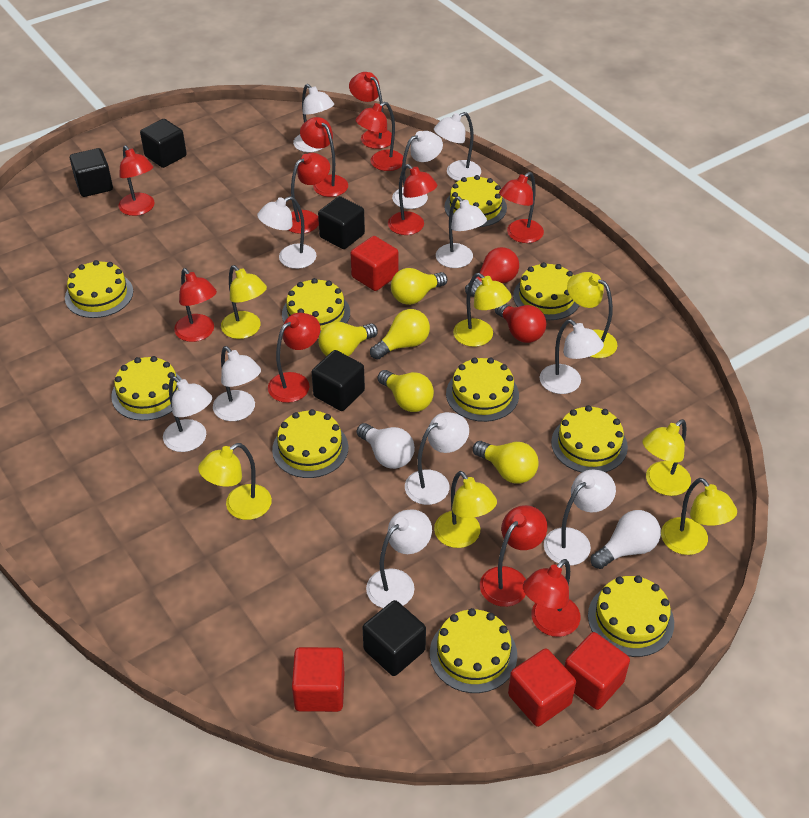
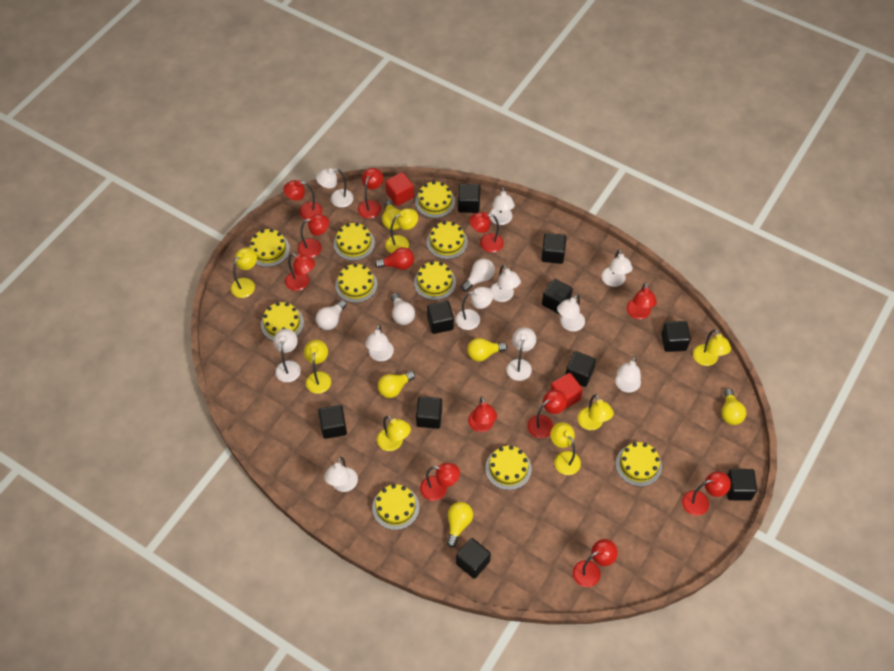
black cube: 5 -> 10
red cube: 4 -> 2
red light bulb: 2 -> 1
white light bulb: 2 -> 3

